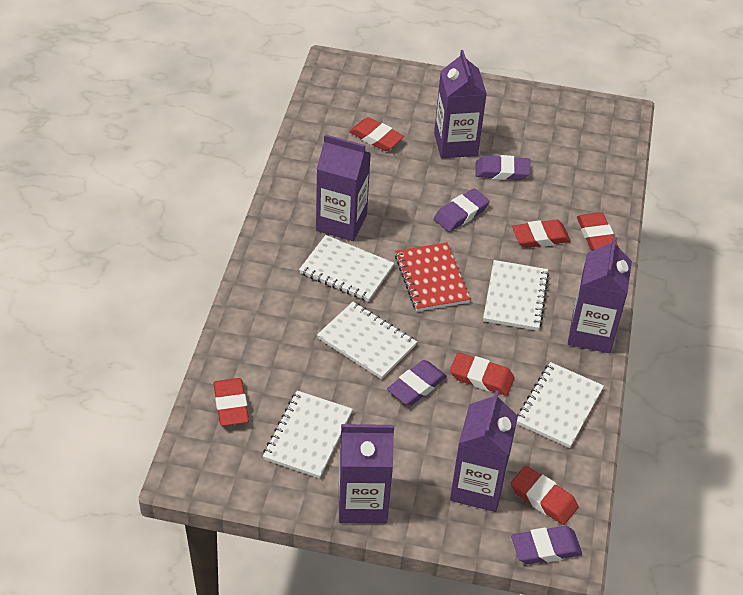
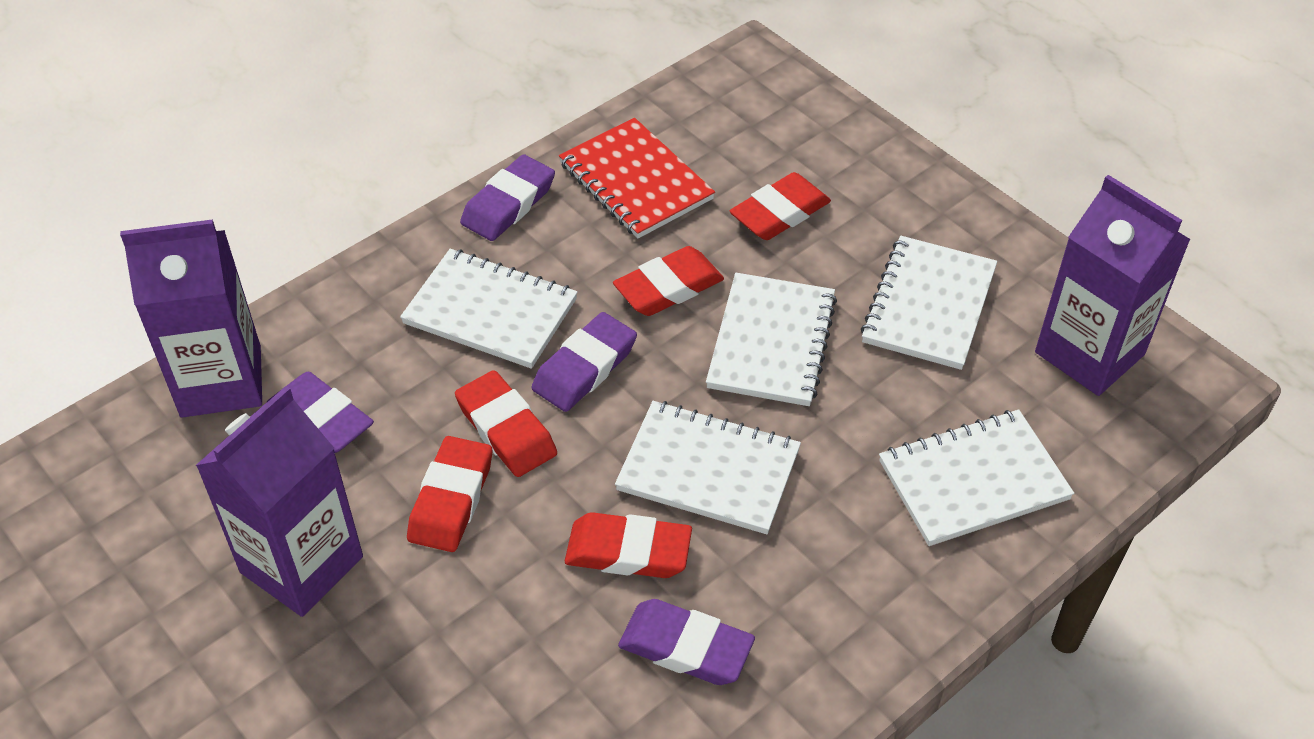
purple carton: 5 -> 3
red eraser: 6 -> 5

